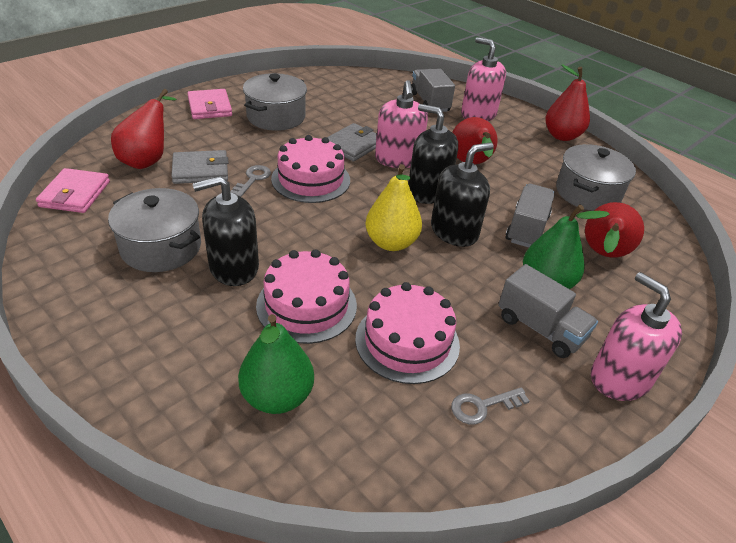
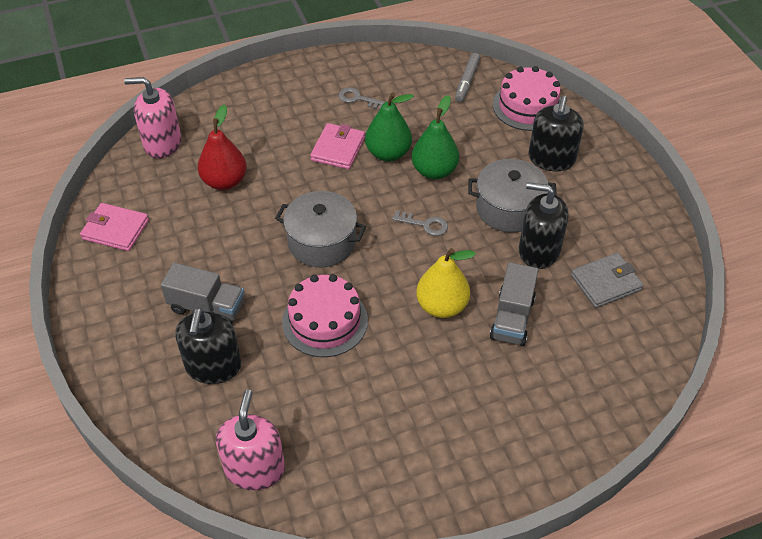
grey marker: 0 -> 1
grey pot: 3 -> 2
grey truck: 3 -> 2
grey wallet: 2 -> 1
pink cake: 3 -> 2
pink soap dispenser: 3 -> 2
red pear: 4 -> 1

